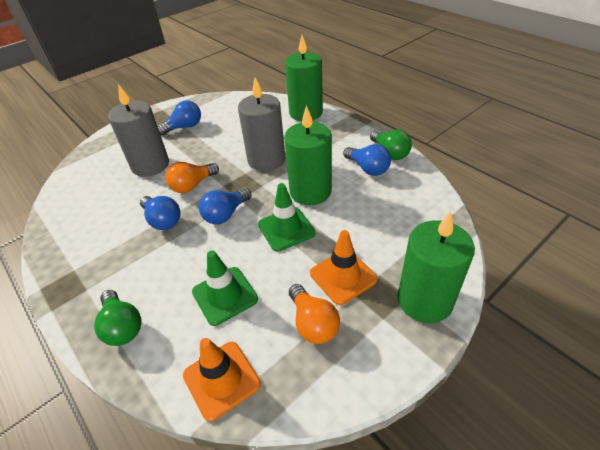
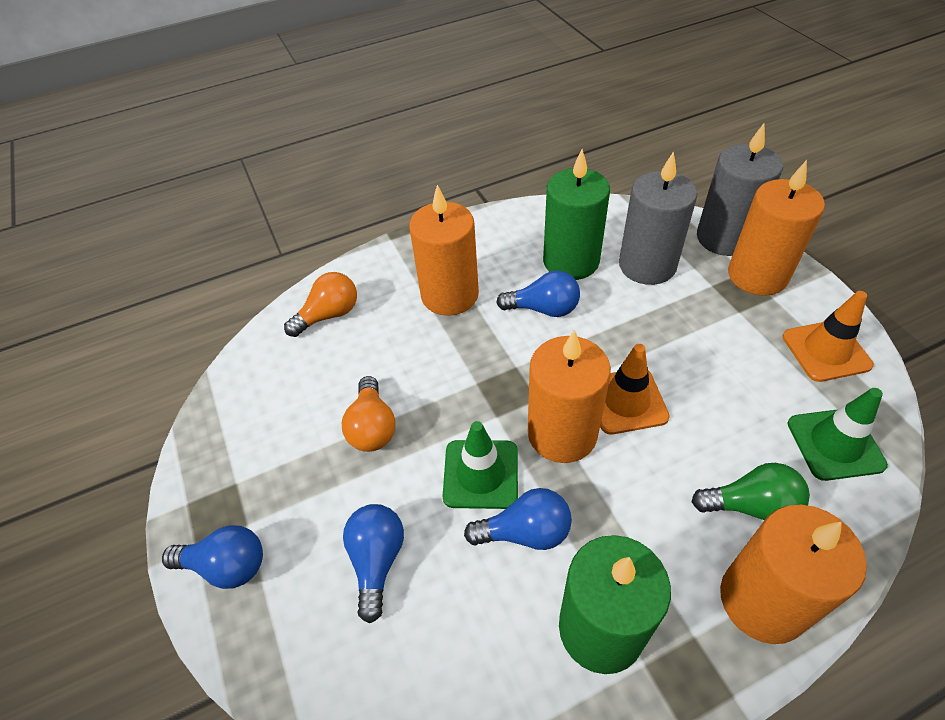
green candle: 3 -> 2
green light bulb: 2 -> 1
orange candle: 0 -> 4

